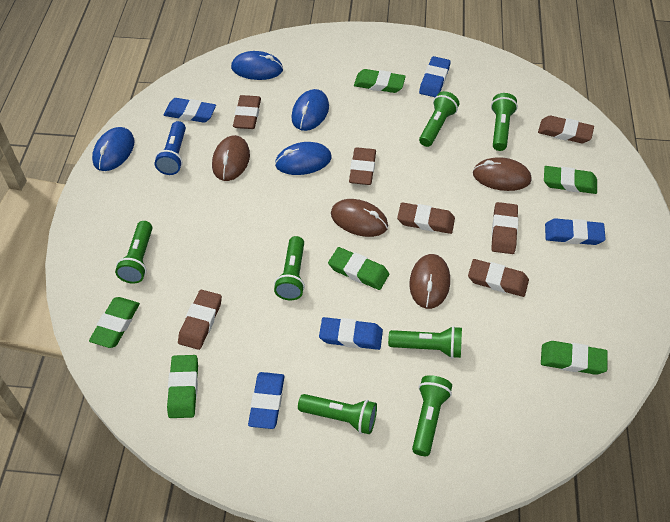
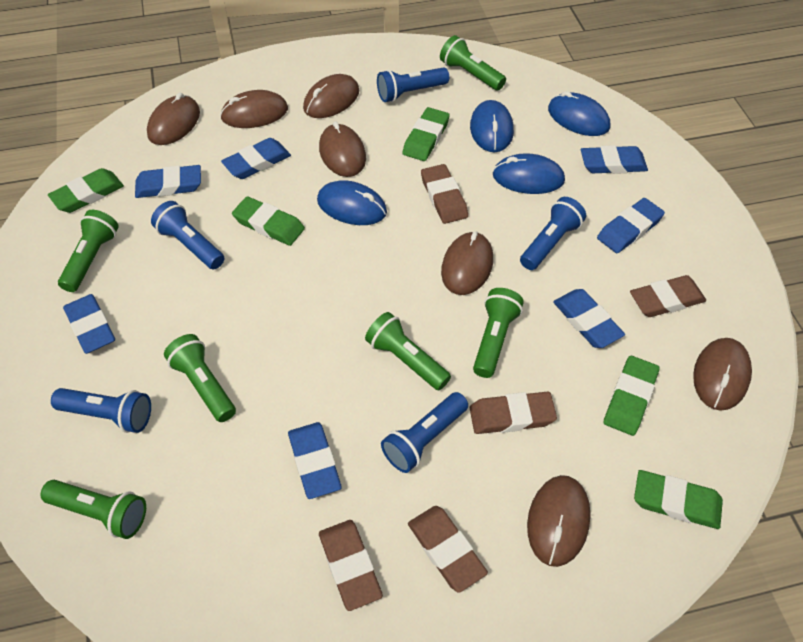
blue eraser: 5 -> 7
blue flashlight: 1 -> 5
brown eraser: 7 -> 5
brown mouse: 4 -> 7
green eraser: 6 -> 5
green flashlight: 7 -> 6

